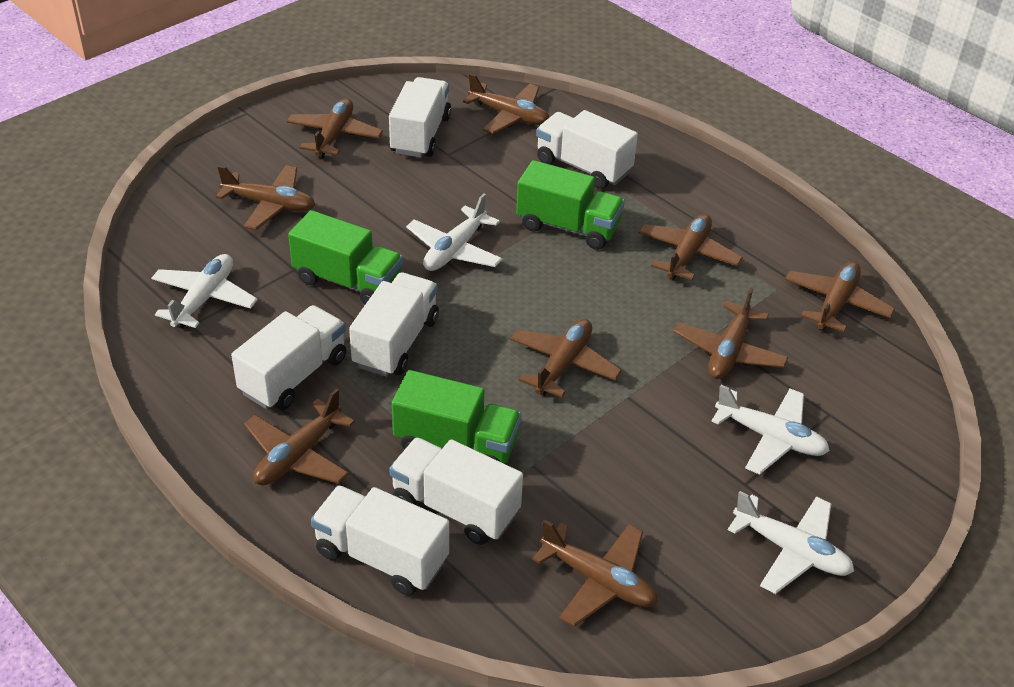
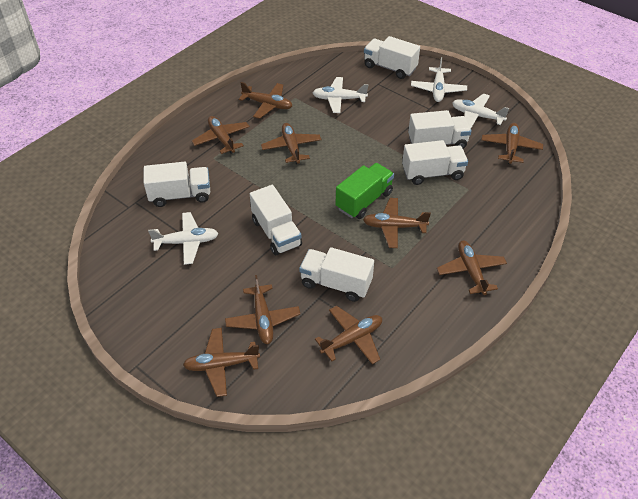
green truck: 3 -> 1

